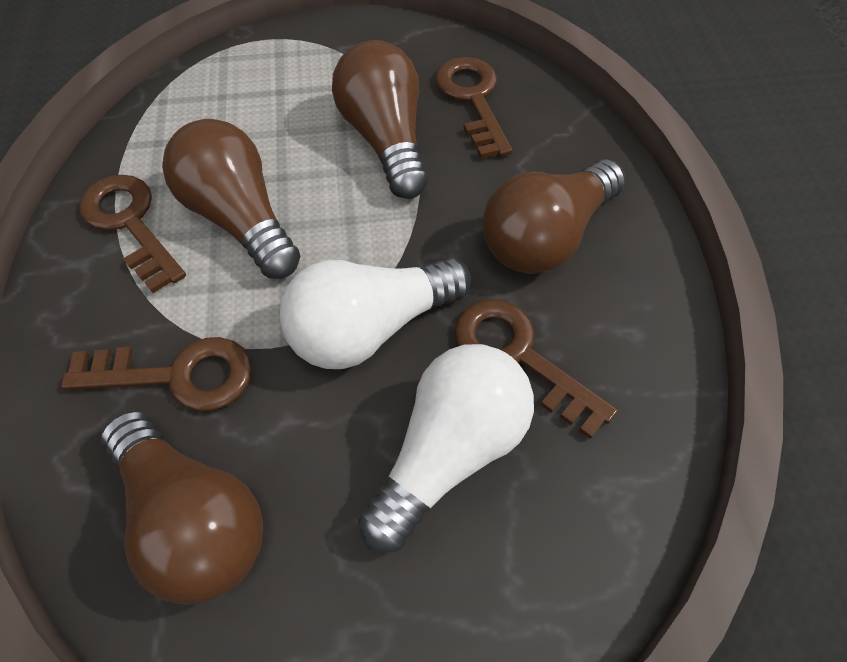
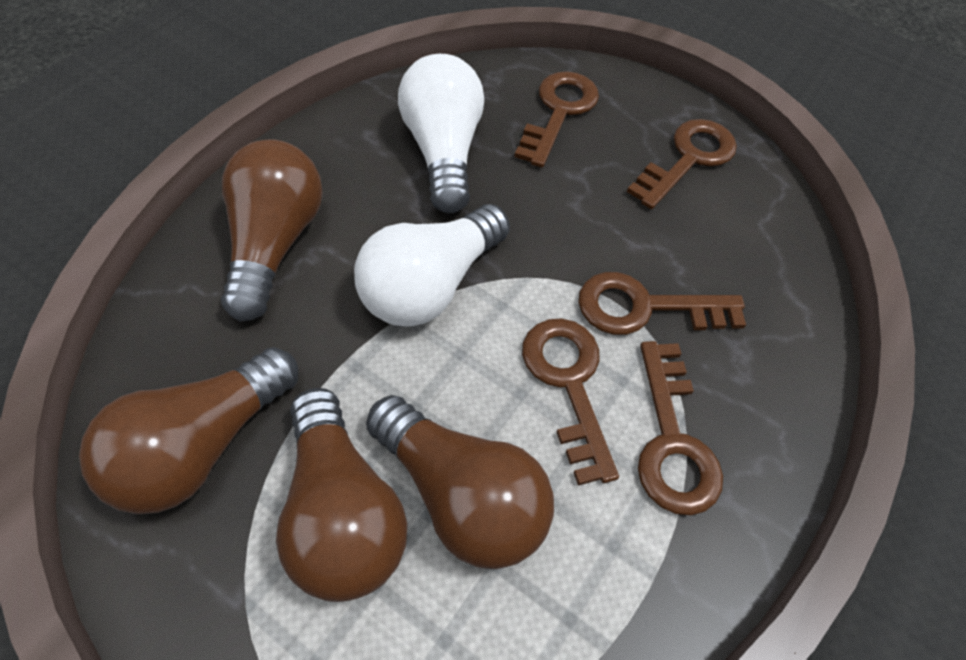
brown key: 4 -> 5

